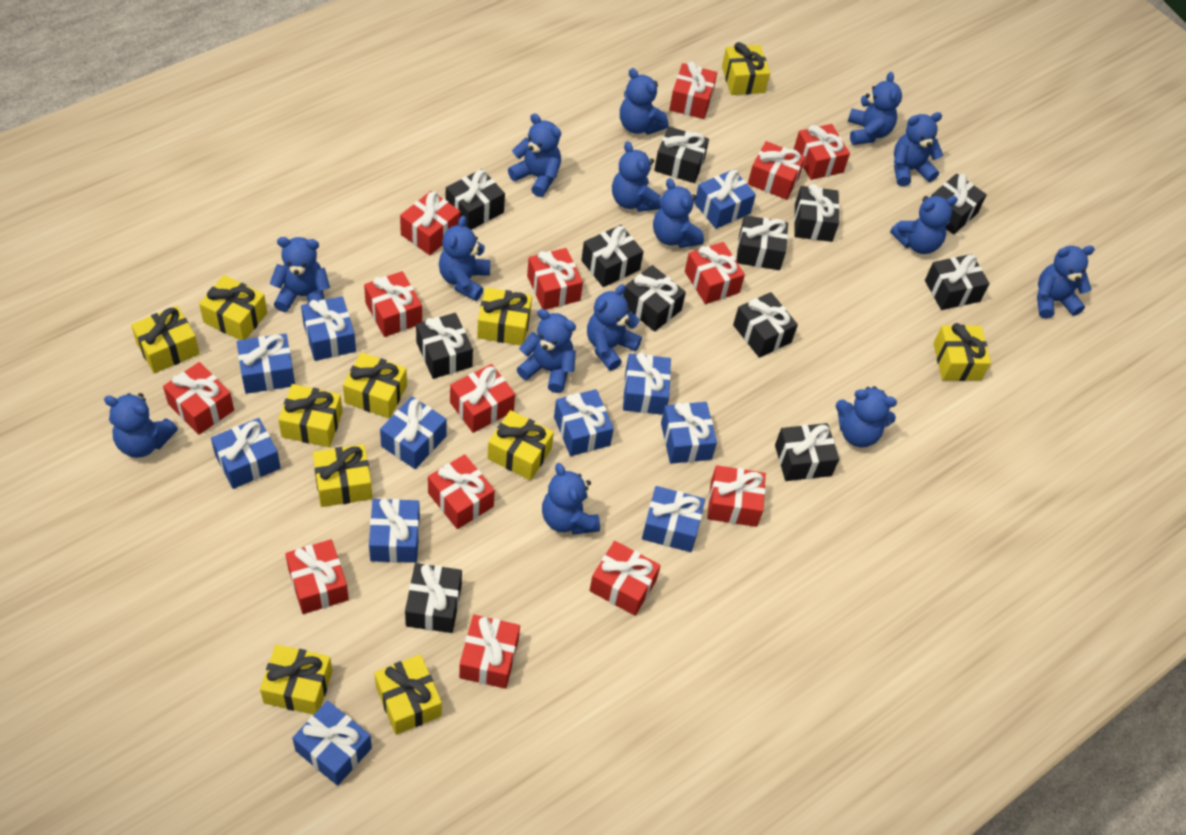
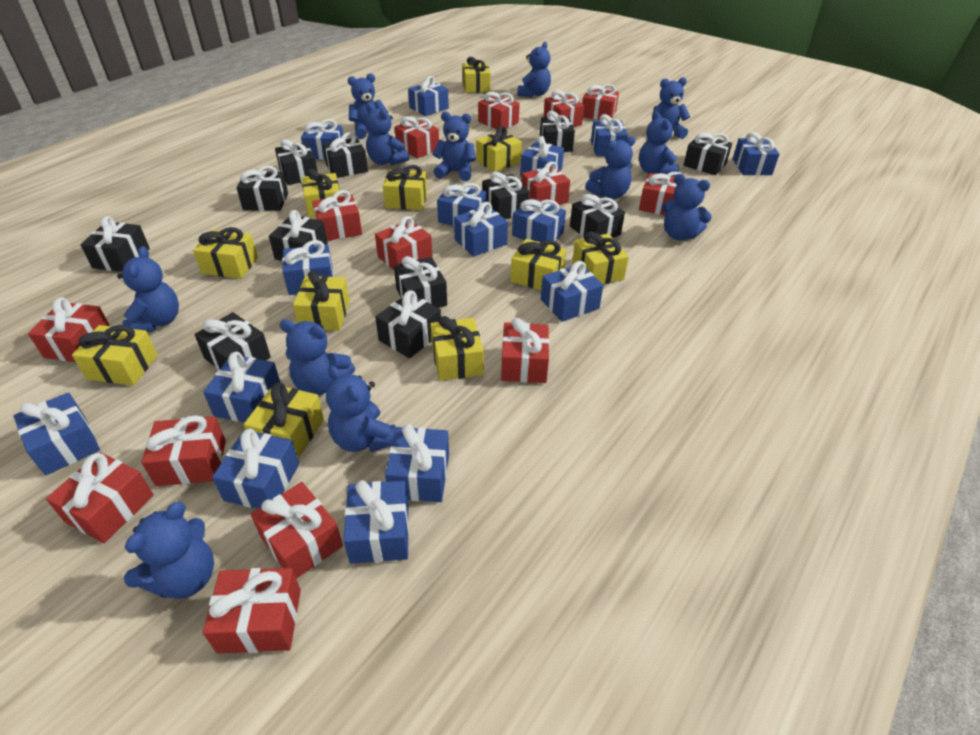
blue gift: 11 -> 15
blue teddy bear: 15 -> 12

